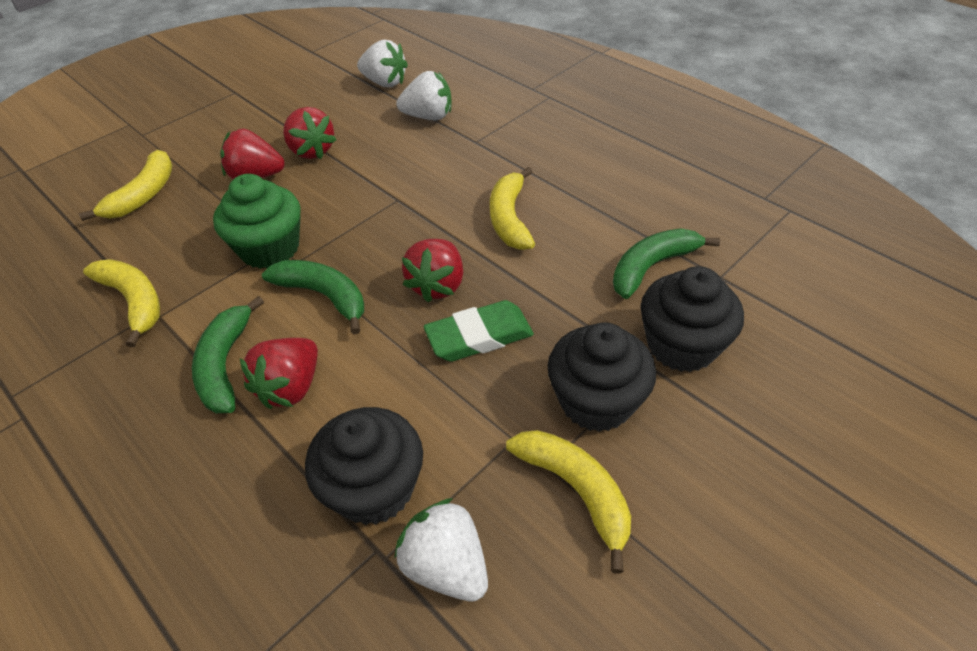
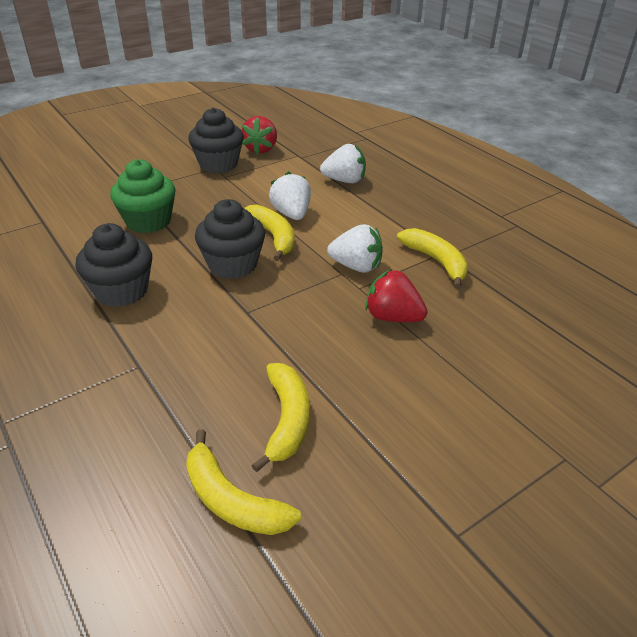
green banana: 3 -> 0
green eraser: 1 -> 0
red strawberry: 4 -> 2

